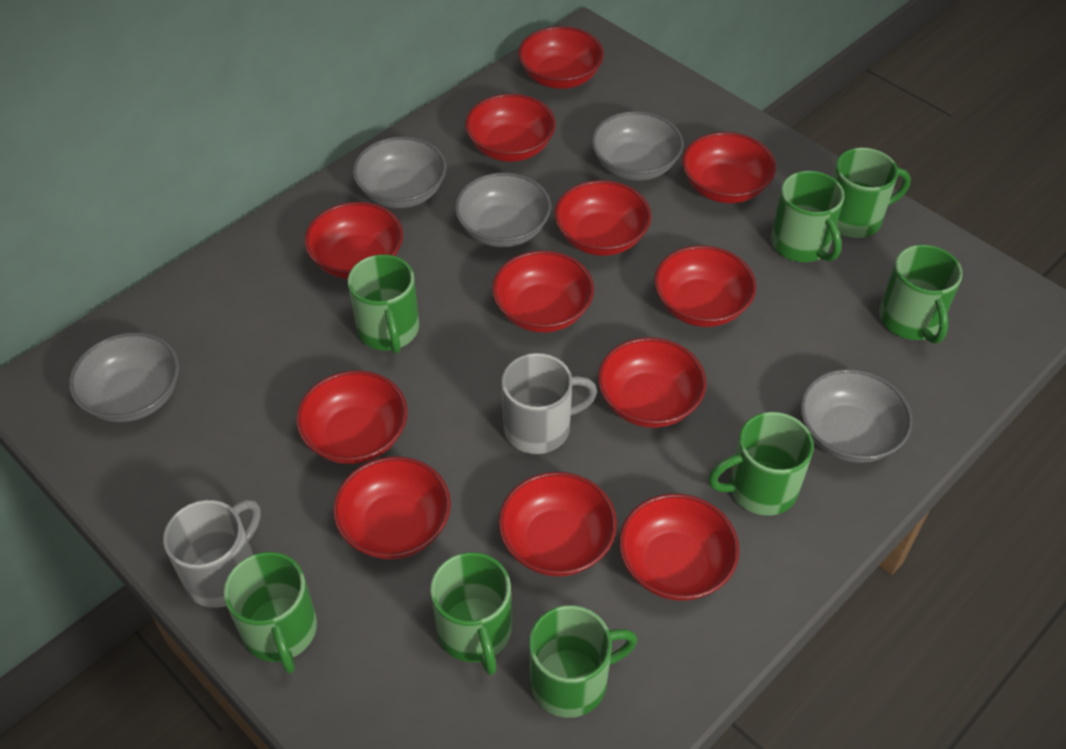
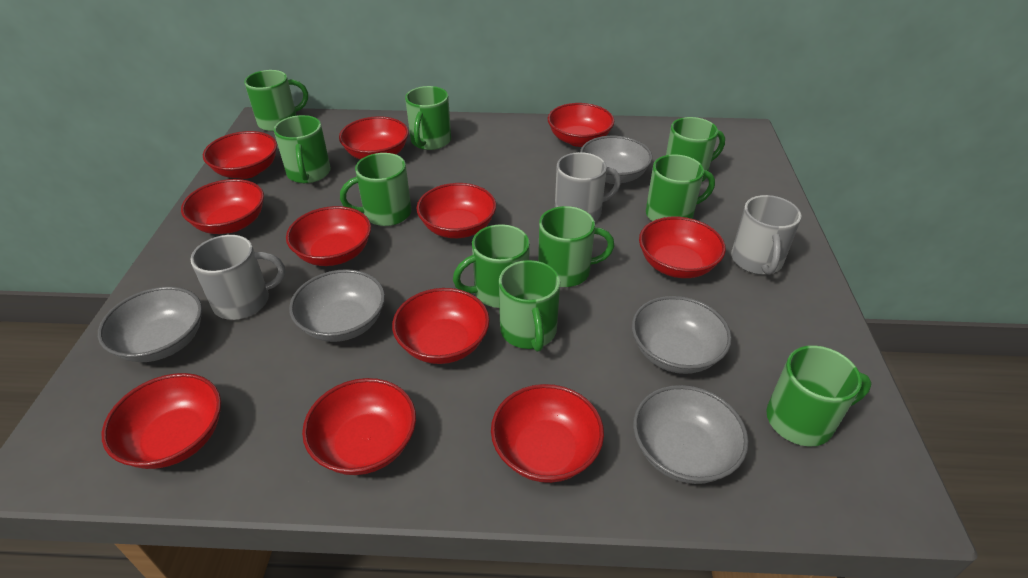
green mug: 8 -> 10
grey mug: 2 -> 3
red bowl: 12 -> 11

